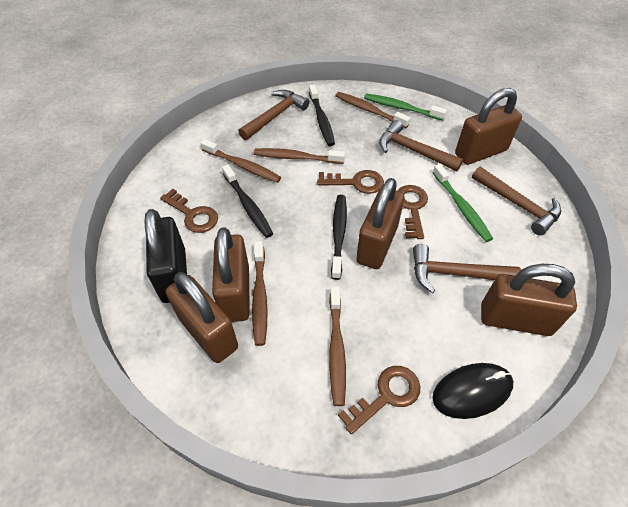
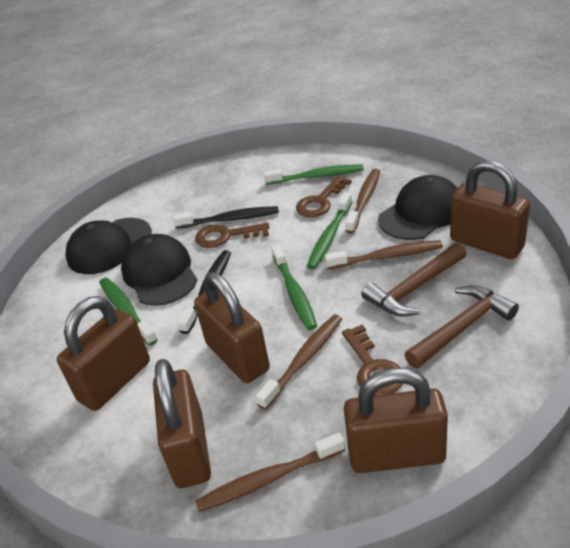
black cap: 0 -> 3
black mouse: 1 -> 0
black padlock: 1 -> 0
black toothbrush: 3 -> 2
brown hammer: 4 -> 2
brown key: 4 -> 3
brown toothbrush: 5 -> 4
green toothbrush: 2 -> 4

